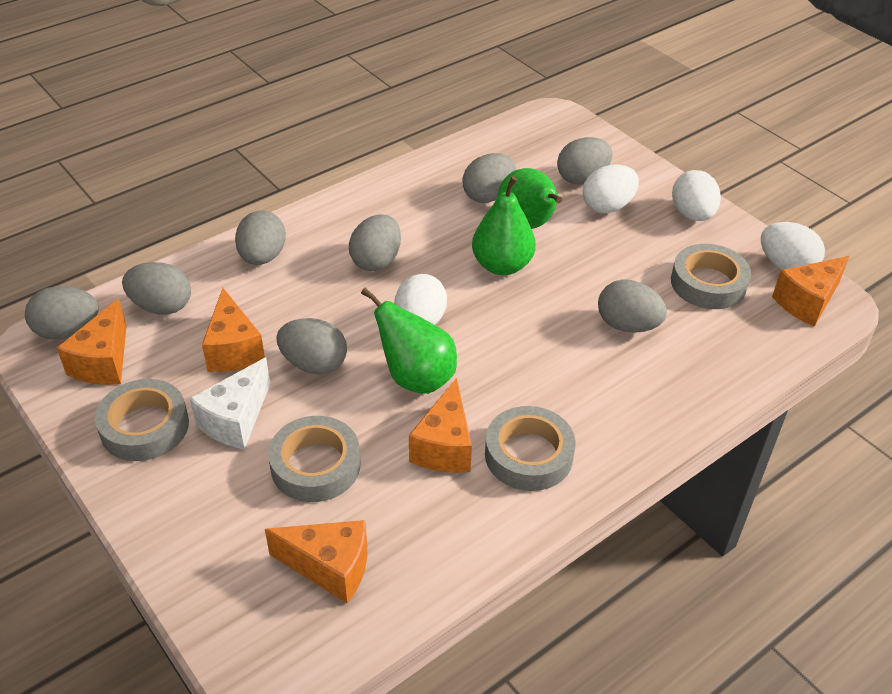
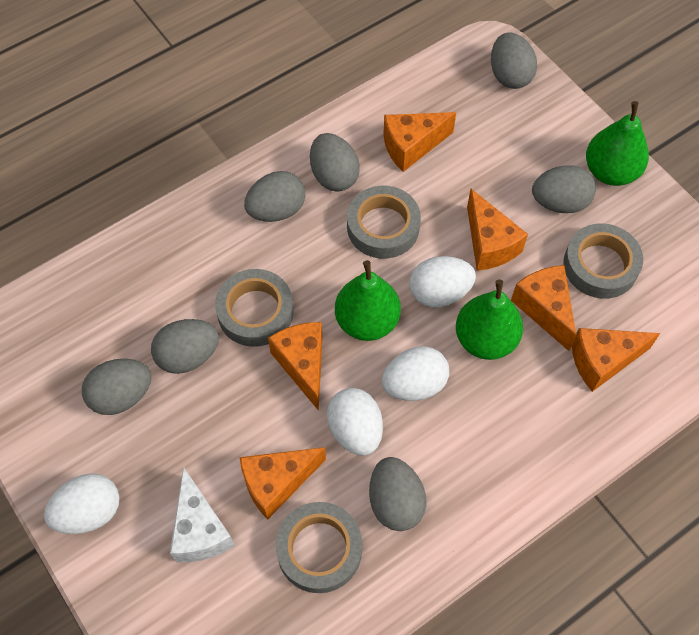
grey egg: 8 -> 7
orange cheese: 5 -> 6

